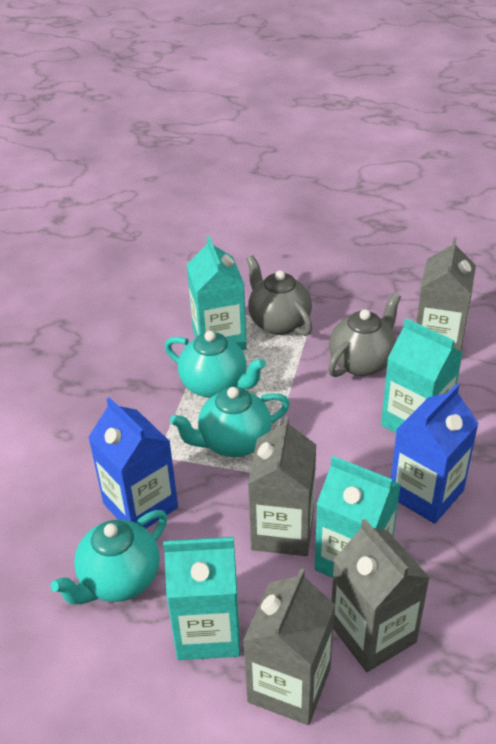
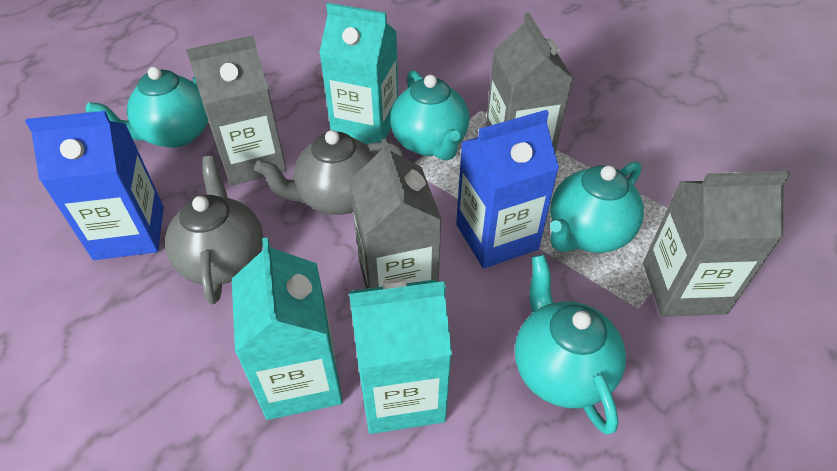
turquoise carton: 4 -> 3
turquoise teapot: 3 -> 4

